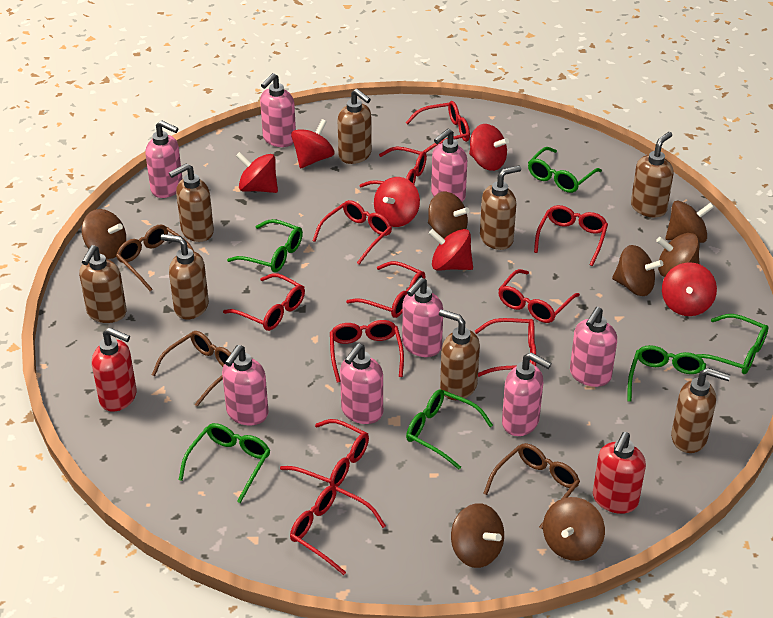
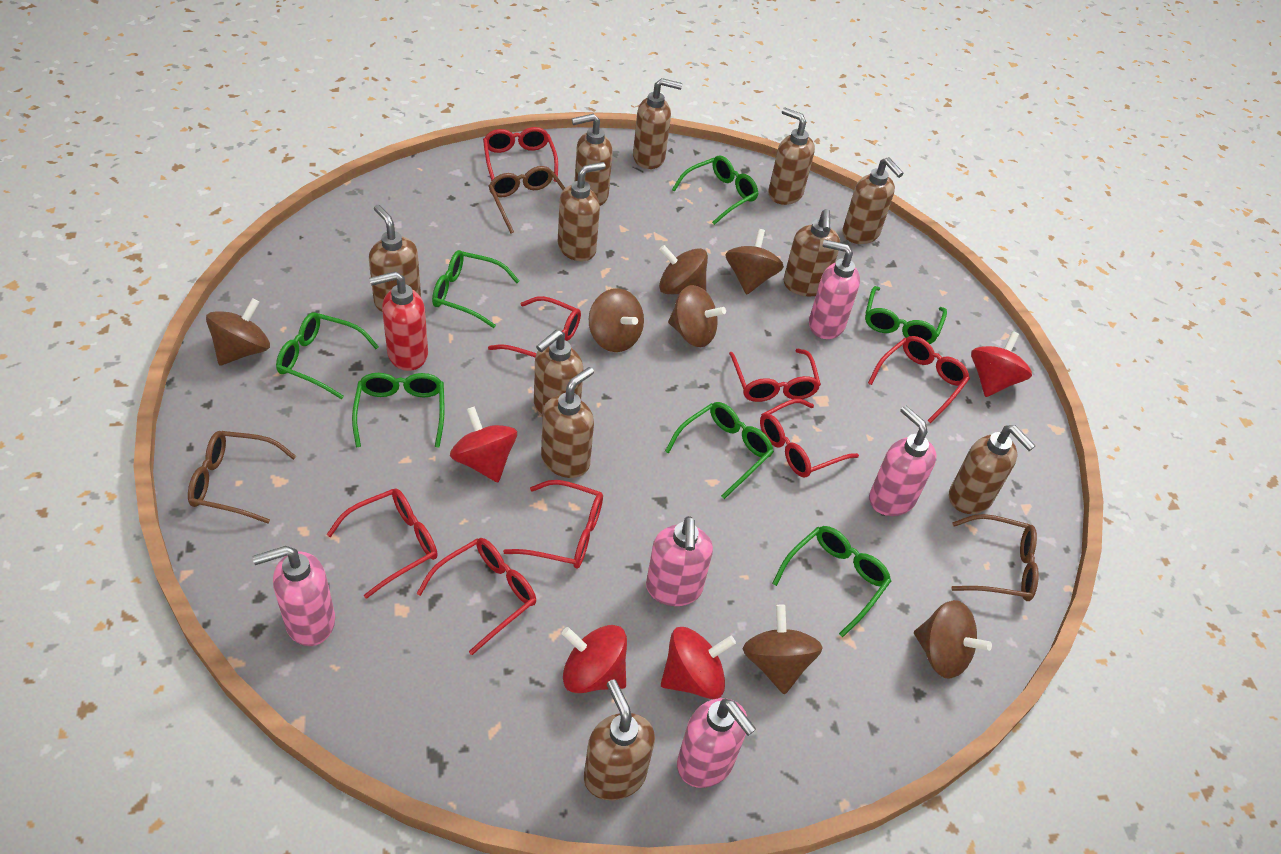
brown soap dispenser: 8 -> 11
green glasses: 6 -> 7
pink soap dispenser: 8 -> 5
red glasses: 11 -> 8
red soap dispenser: 2 -> 1
red spinning top: 6 -> 4

